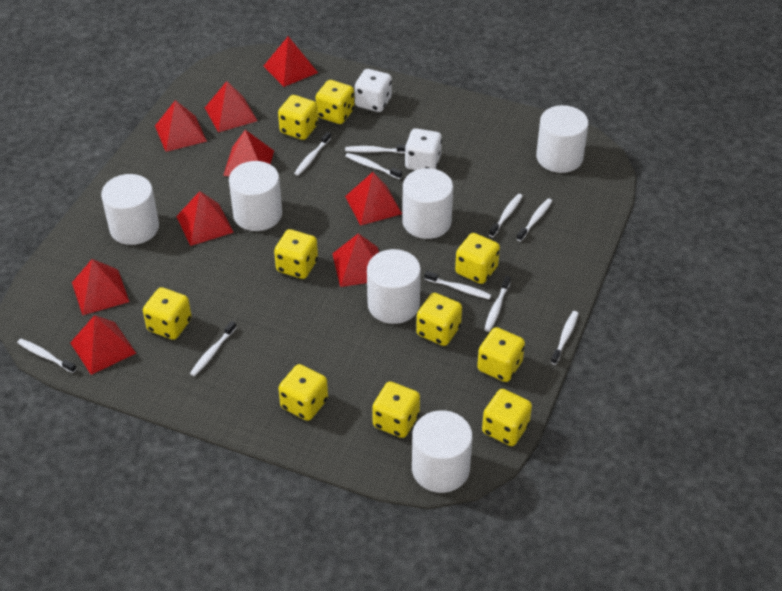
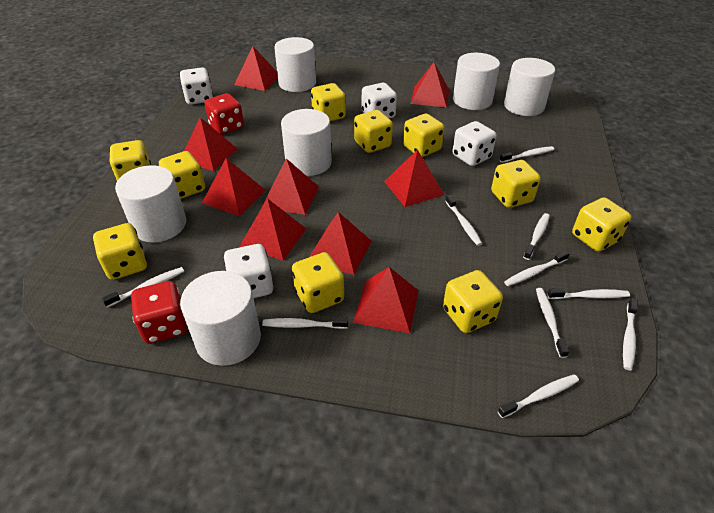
red dice: 0 -> 2
white dice: 2 -> 4

